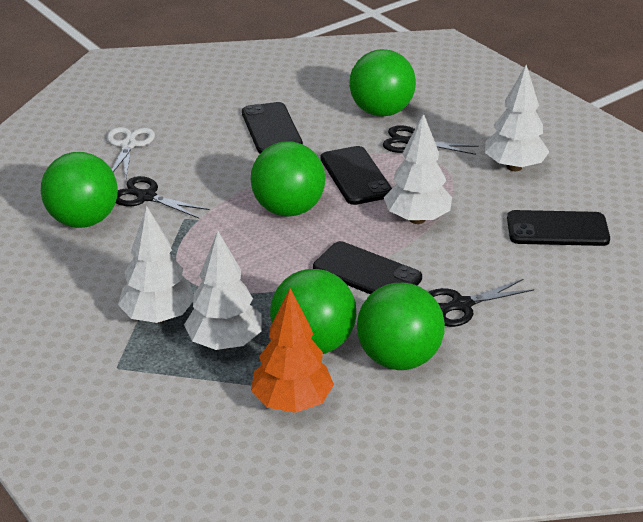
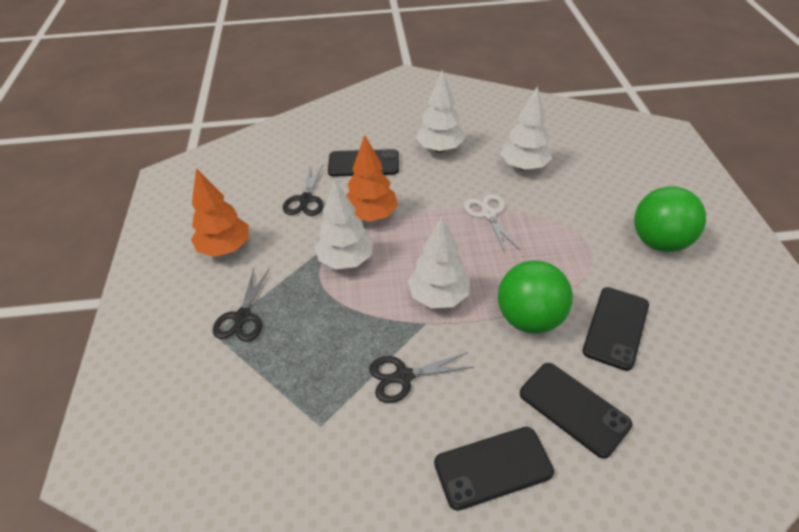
green ball: 5 -> 2
orange tree: 1 -> 2

